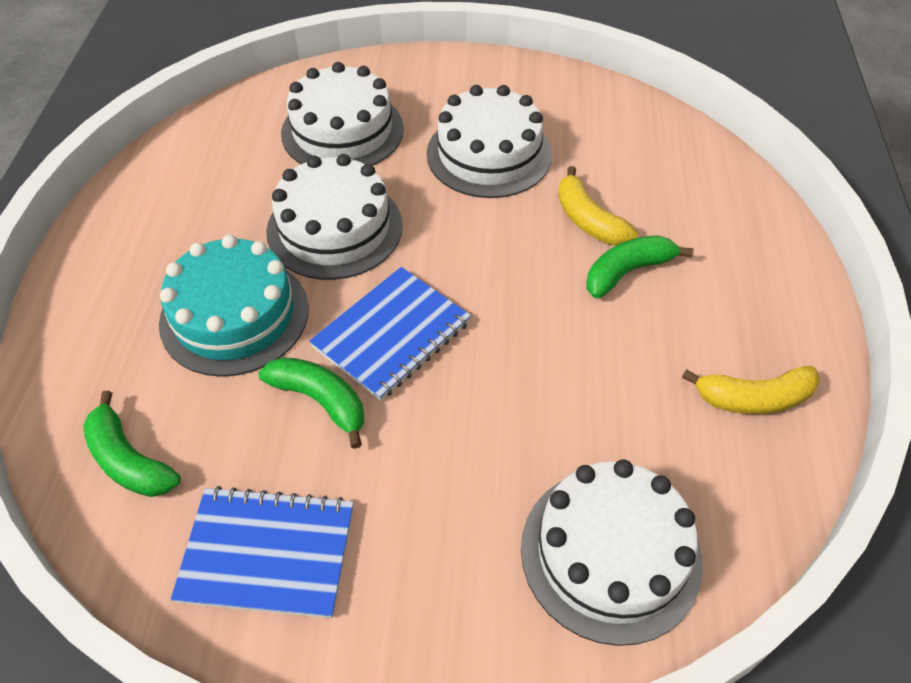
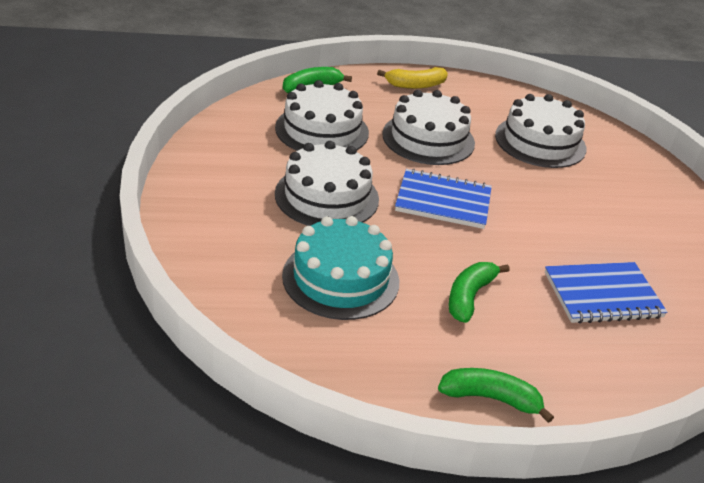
yellow banana: 2 -> 1

